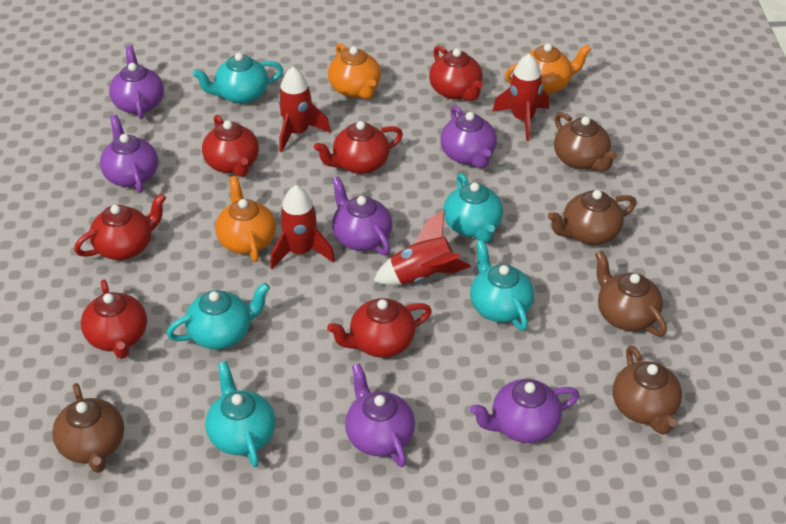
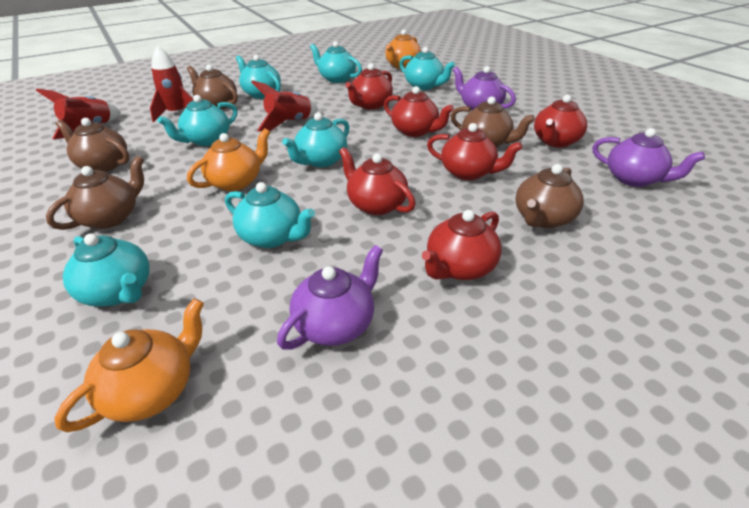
purple teapot: 6 -> 3
red rocket: 4 -> 3
turquoise teapot: 5 -> 7

